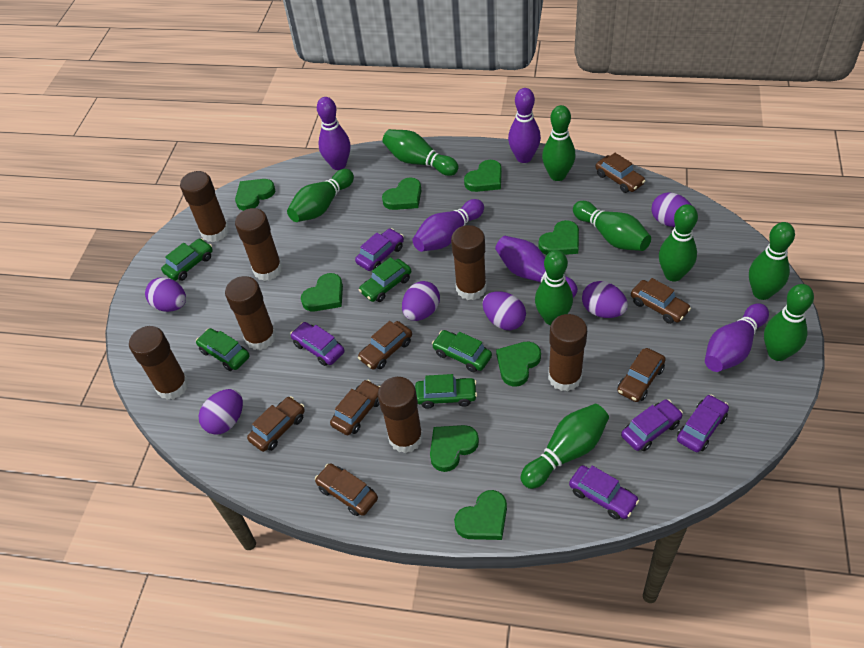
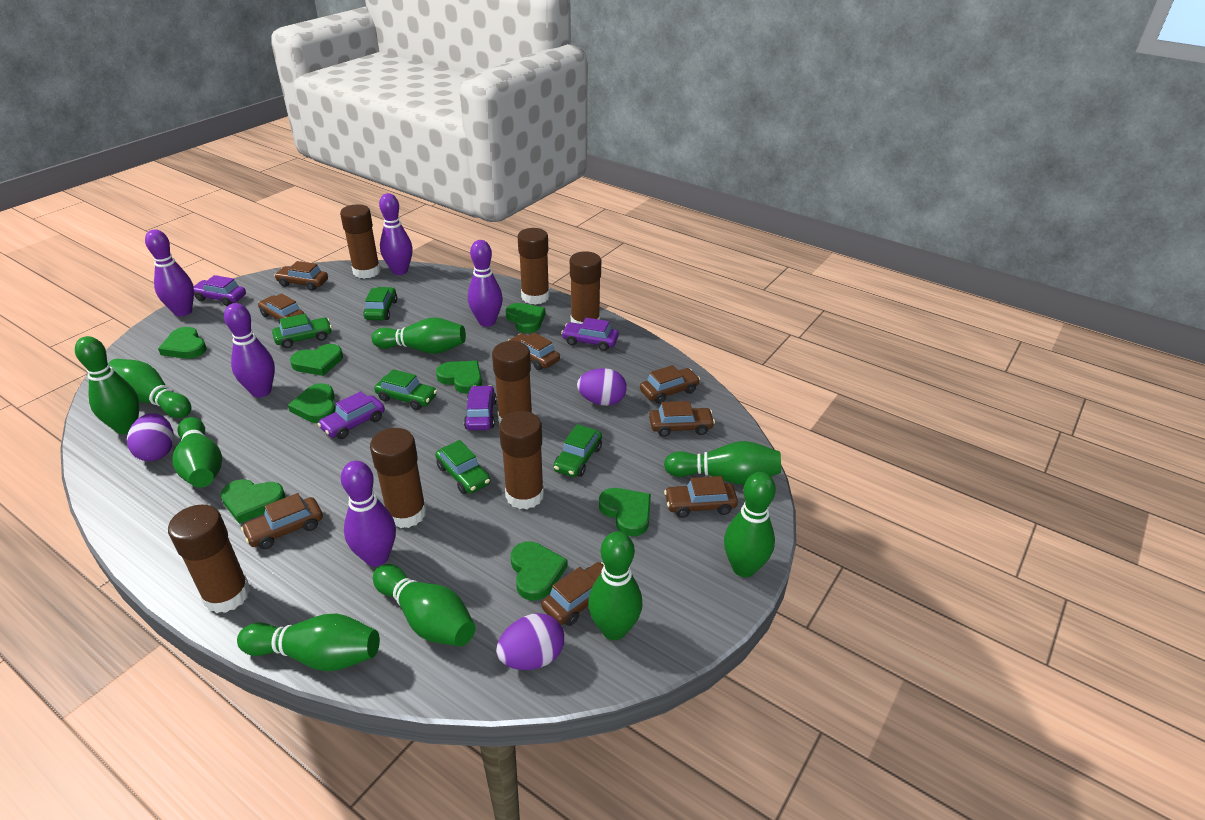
brown car: 7 -> 8
purple car: 5 -> 4
purple egg: 6 -> 3

